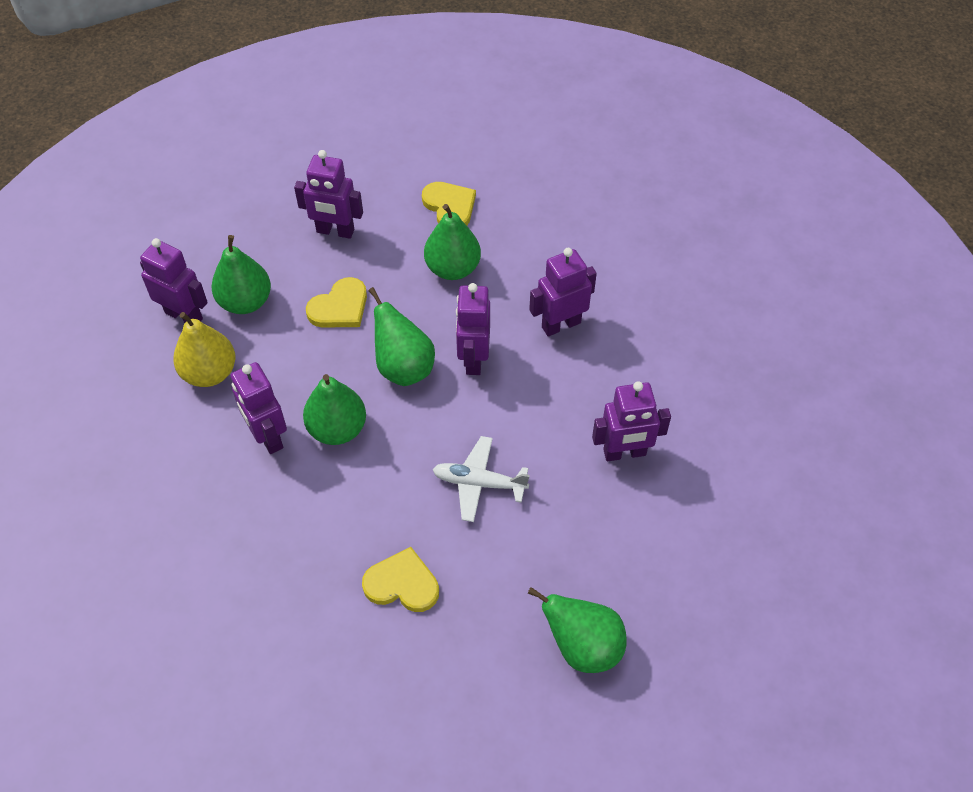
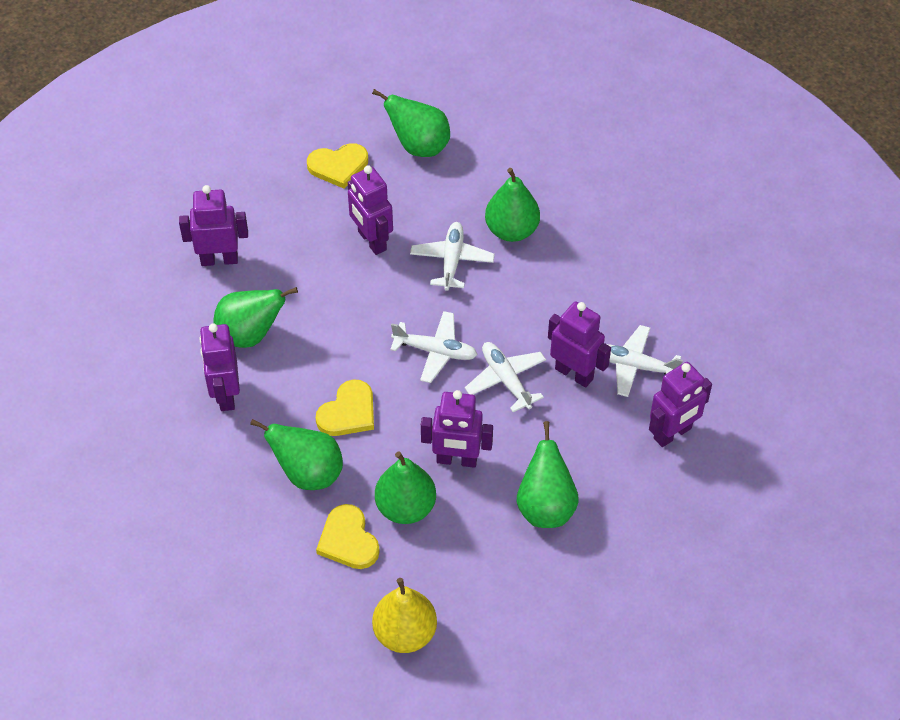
green pear: 5 -> 6
white plane: 1 -> 4

